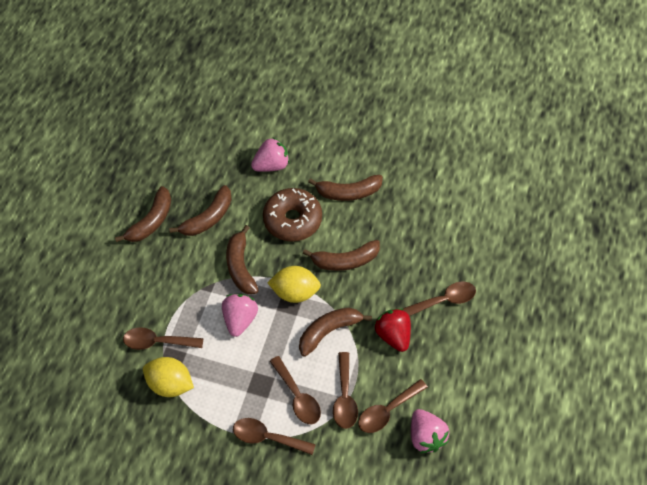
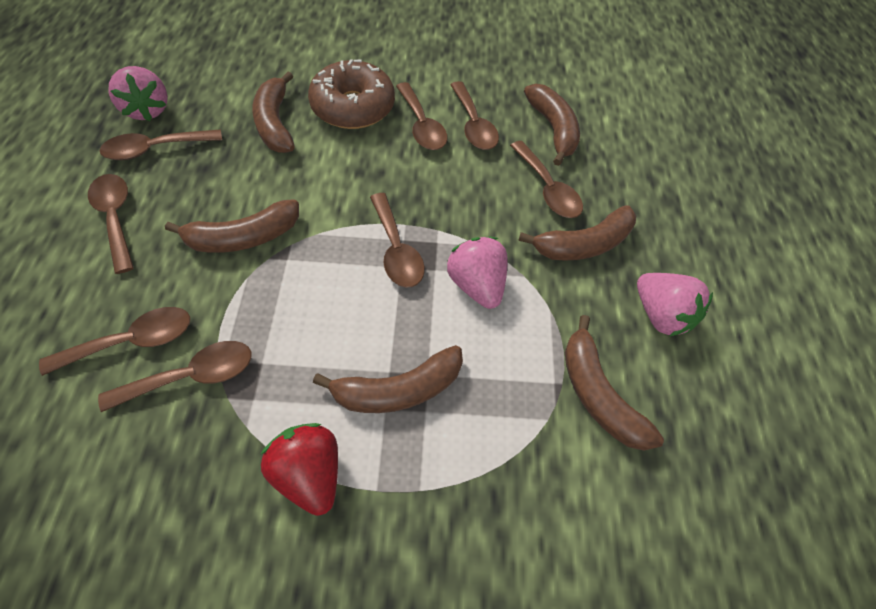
brown spoon: 6 -> 8
yellow lemon: 2 -> 0

